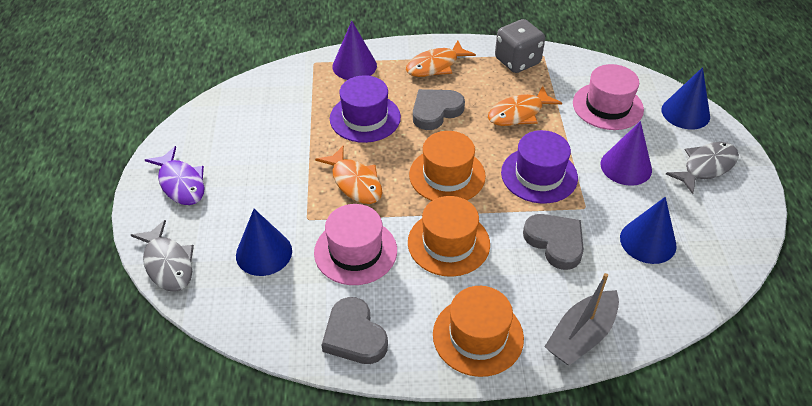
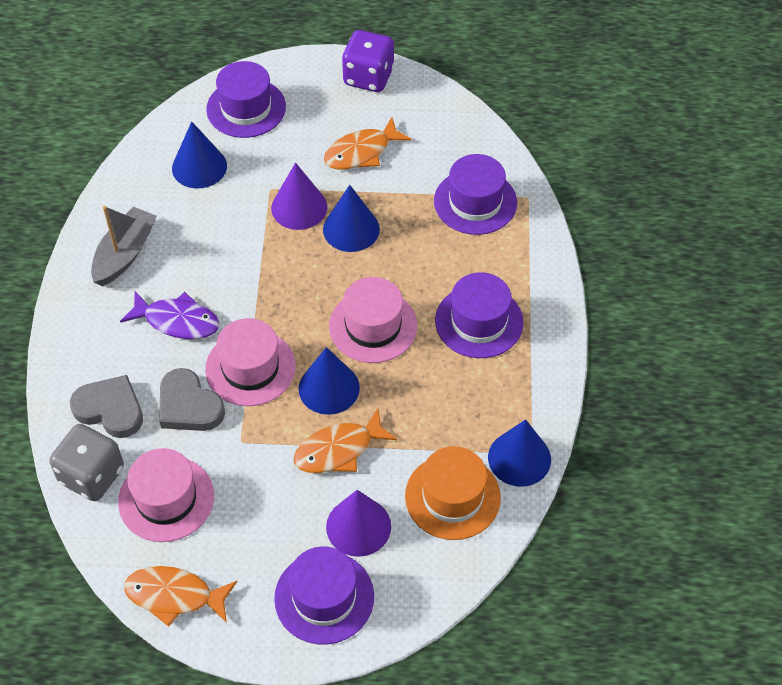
blue cone: 3 -> 4
grey fish: 2 -> 0
grey heart: 3 -> 2
orange hat: 3 -> 1
pink hat: 2 -> 3
purple dice: 0 -> 1
purple hat: 2 -> 4

